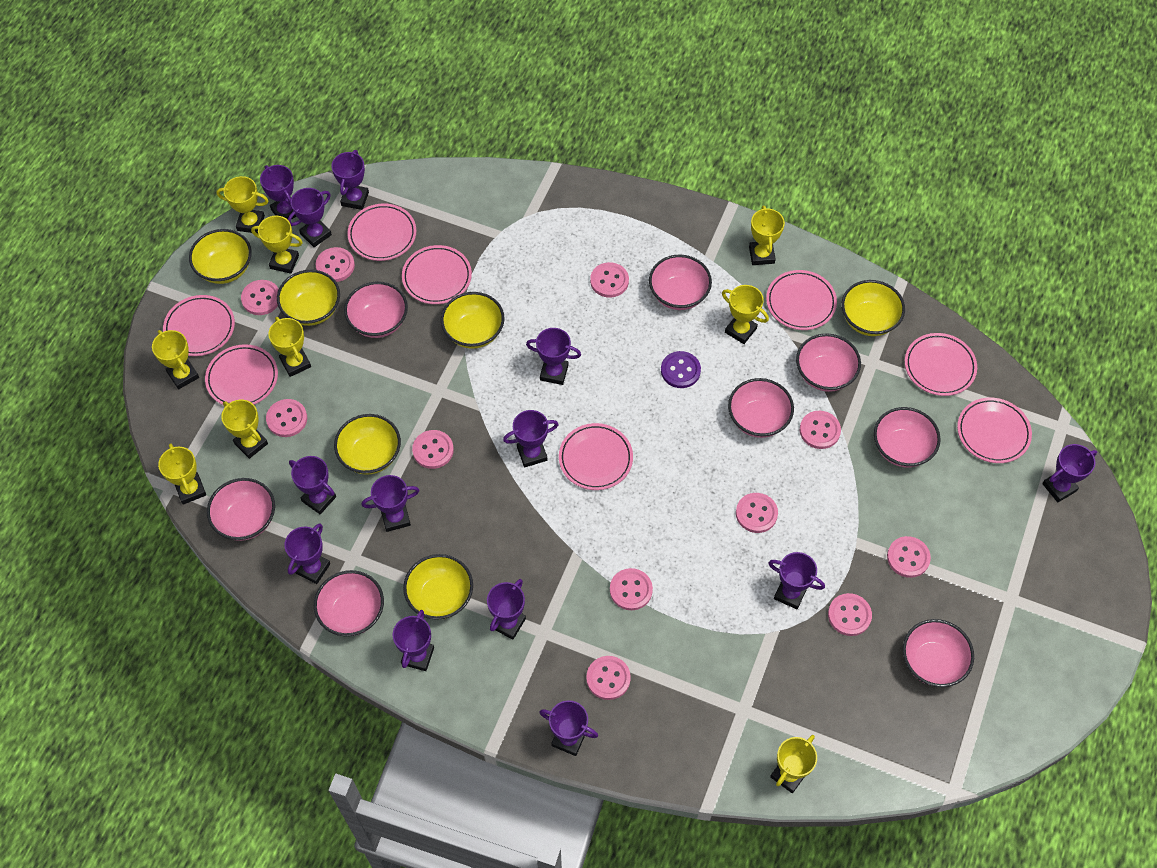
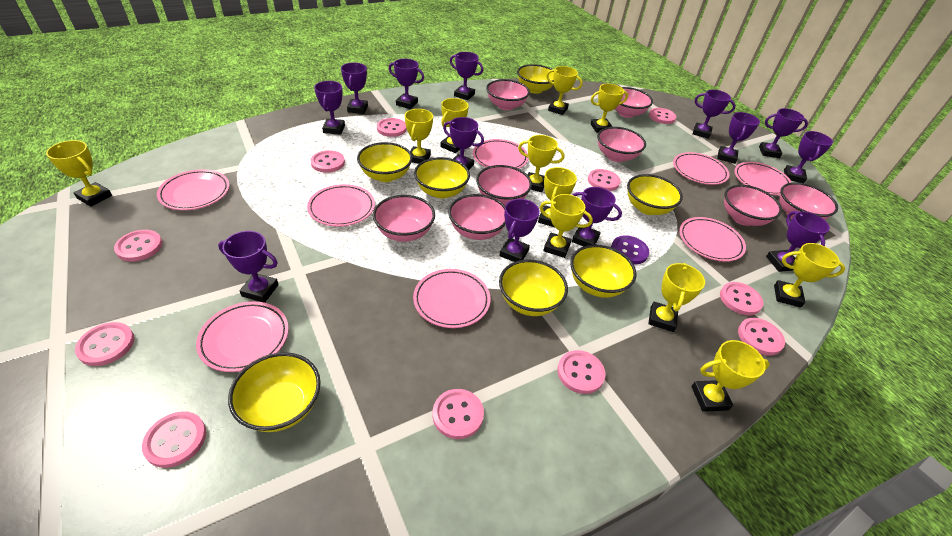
yellow bowl: 6 -> 7
yellow trophy: 9 -> 11

